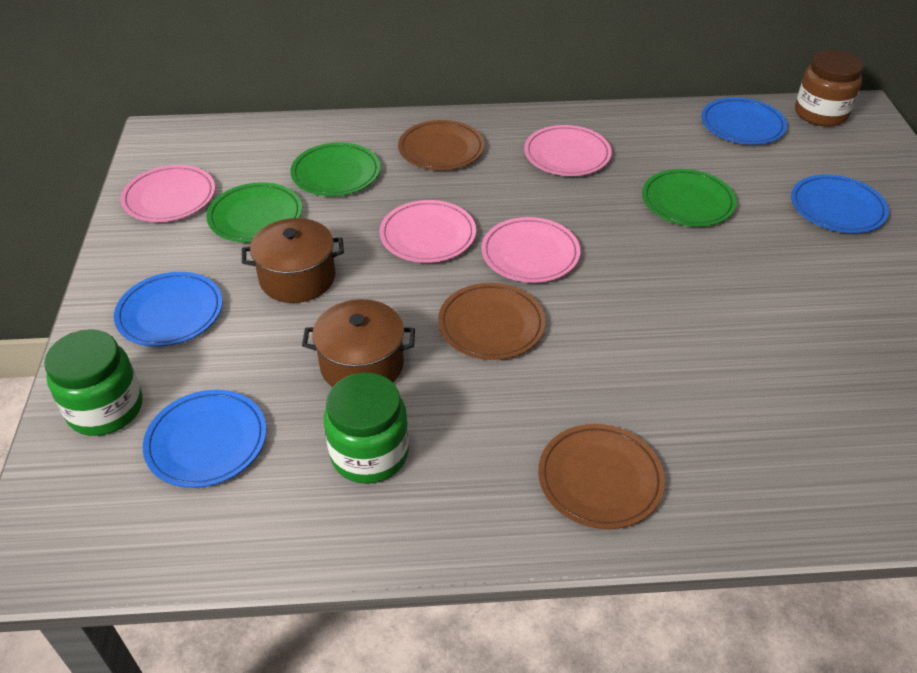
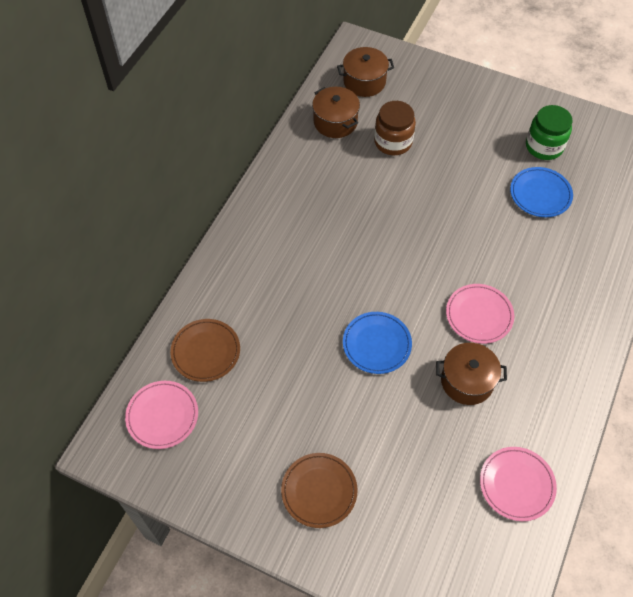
blue plate: 4 -> 2
brown plate: 3 -> 2
brown pot: 2 -> 3
green jar: 2 -> 1
green plate: 3 -> 0
pink plate: 4 -> 3

